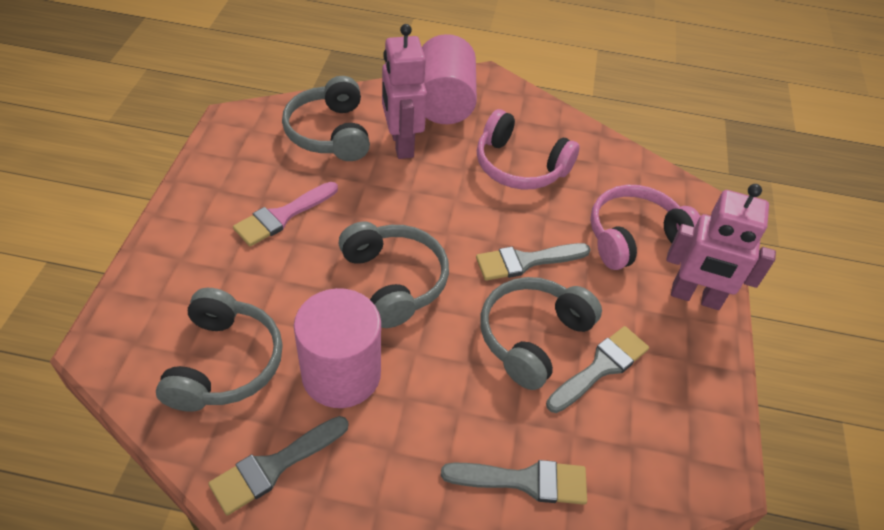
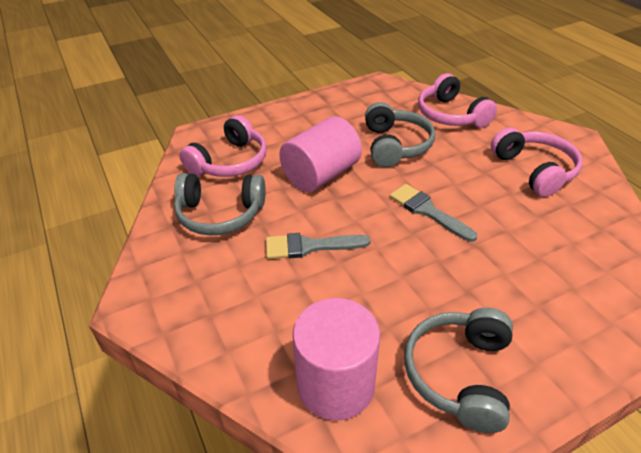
grey brush: 4 -> 2
grey headphones: 4 -> 3
pink brush: 1 -> 0
pink headphones: 2 -> 3
pink robot: 2 -> 0

